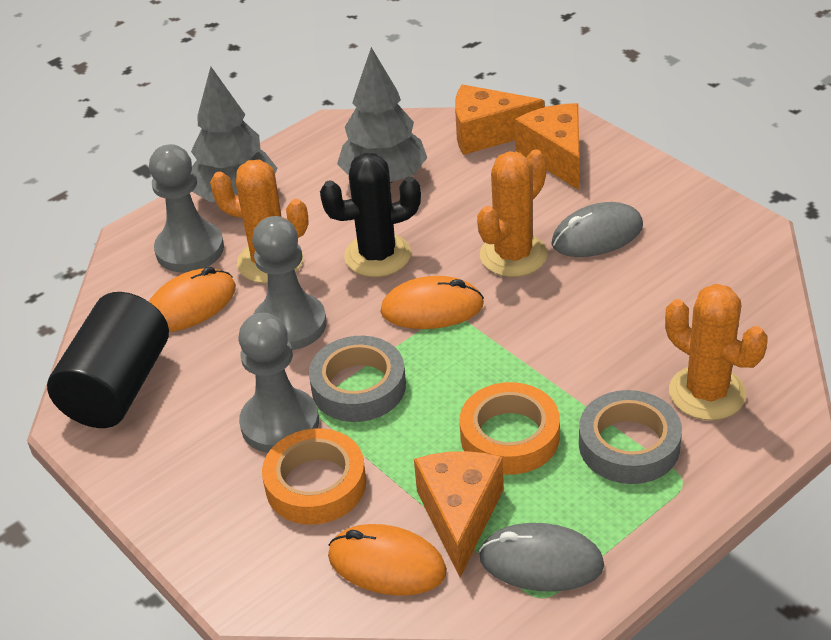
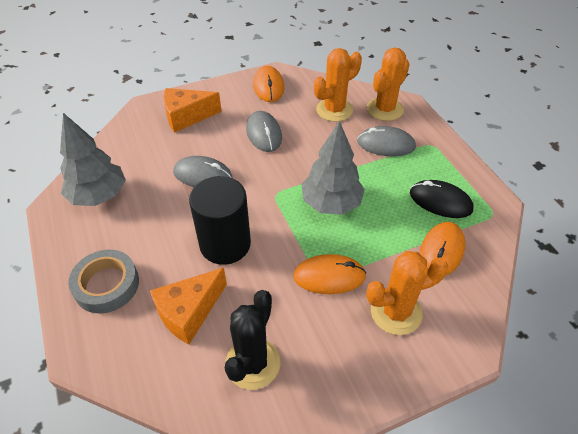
black mouse: 0 -> 1
grey mouse: 2 -> 3
grey pawn: 3 -> 0
grey tape: 2 -> 1
orange cheese: 3 -> 2
orange tape: 2 -> 0

